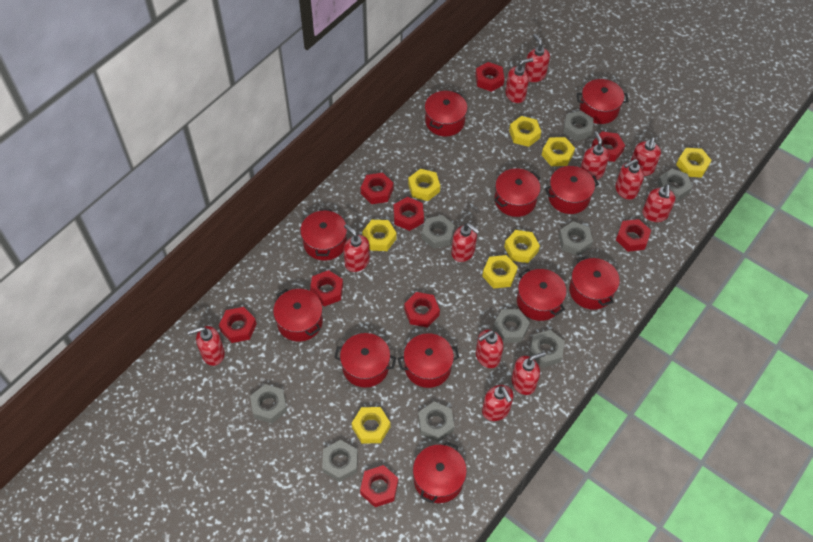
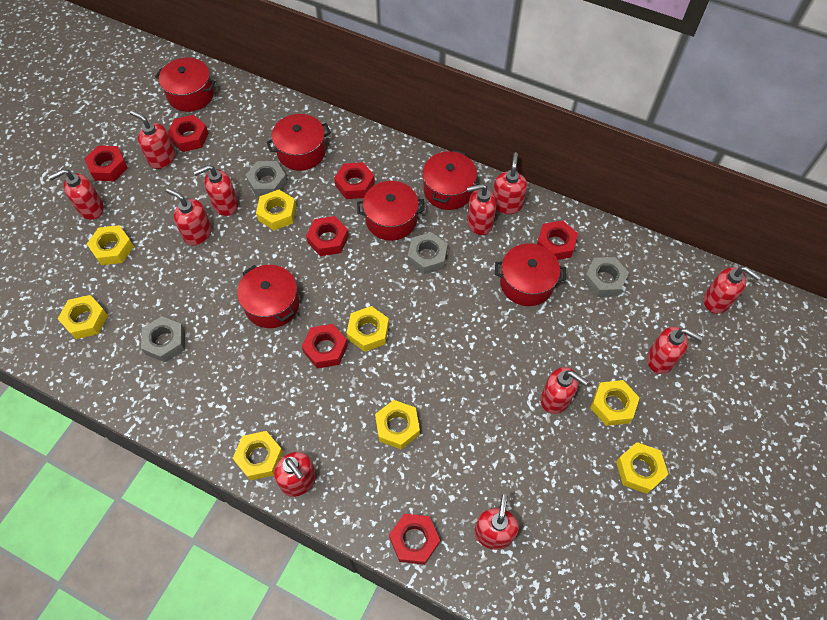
grey nut: 9 -> 4
red nut: 9 -> 7
red pot: 11 -> 6
red soap dispenser: 12 -> 11

